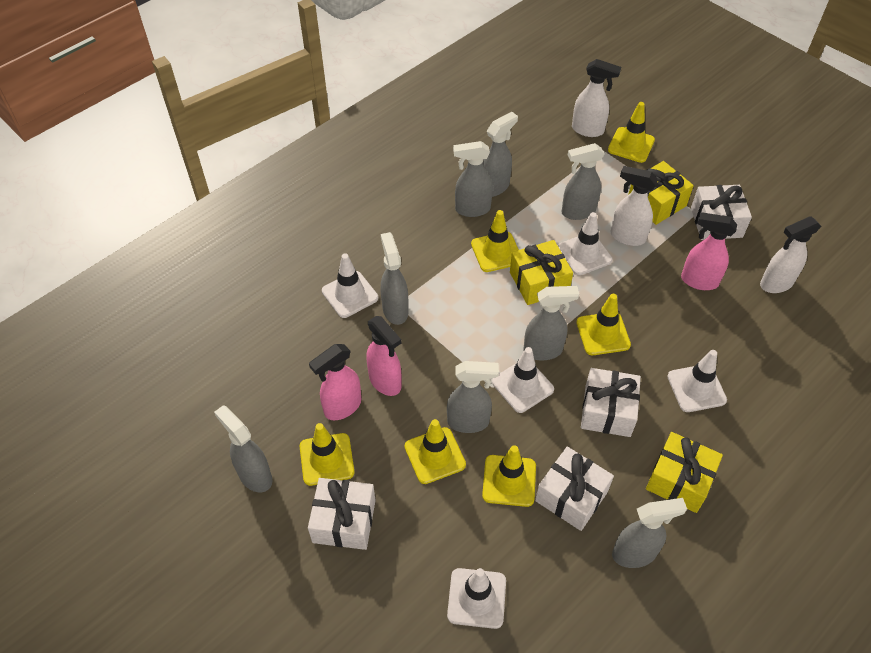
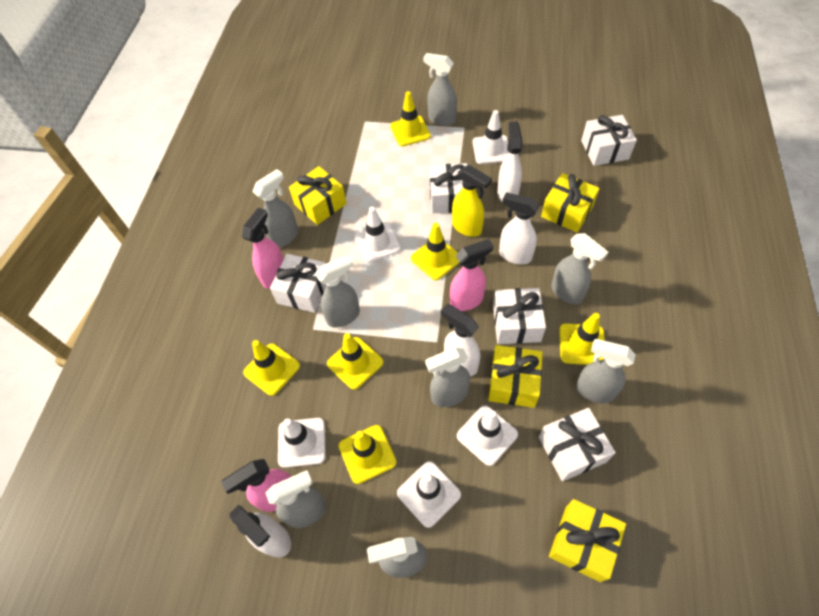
white gift: 4 -> 5
white spray bottle: 3 -> 4
yellow gift: 3 -> 4
yellow spray bottle: 0 -> 1

